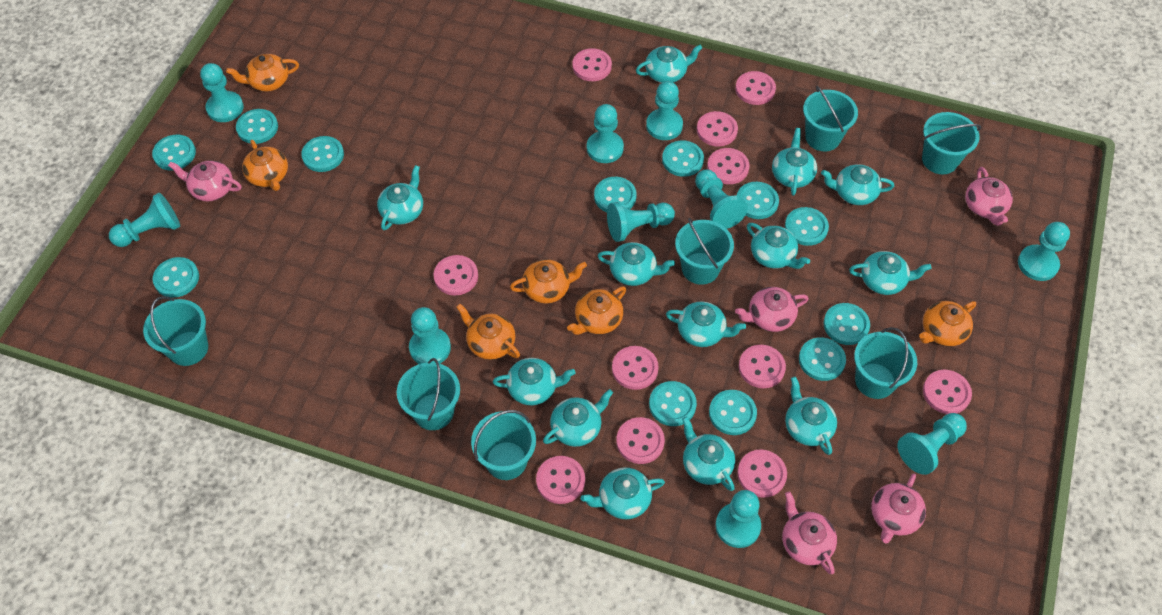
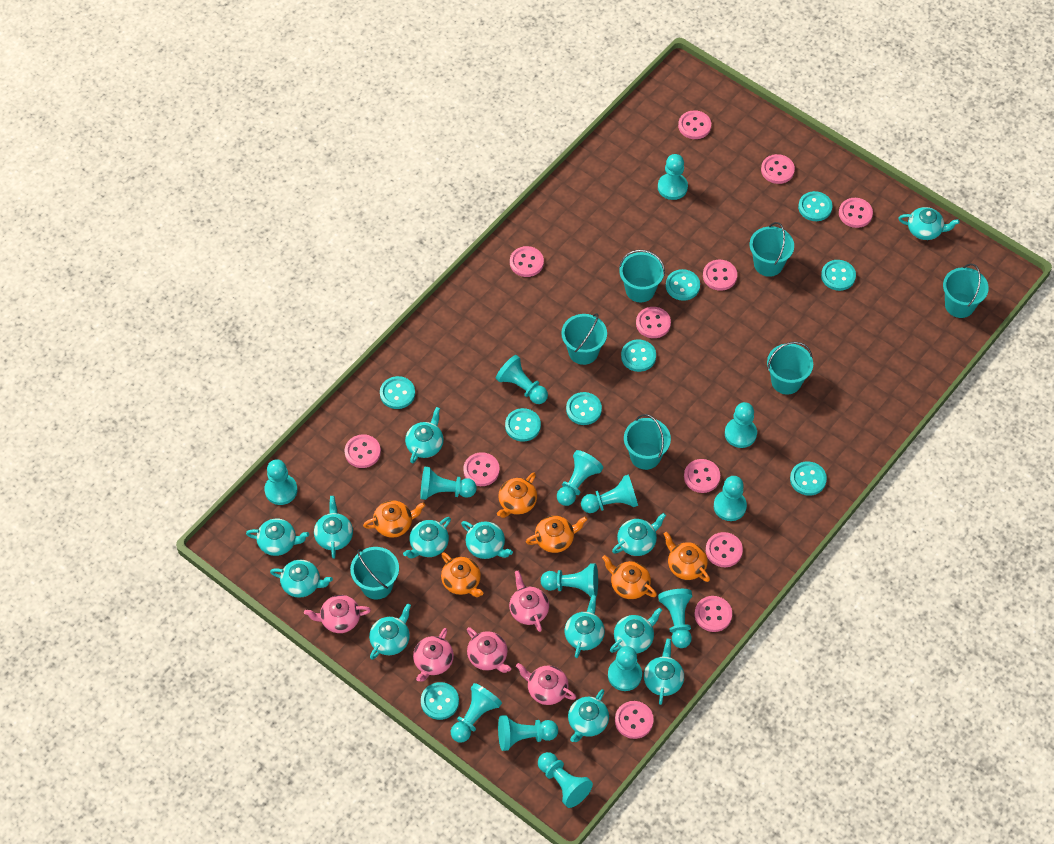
pink button: 11 -> 12
turquoise button: 12 -> 9
turquoise pawn: 10 -> 14

